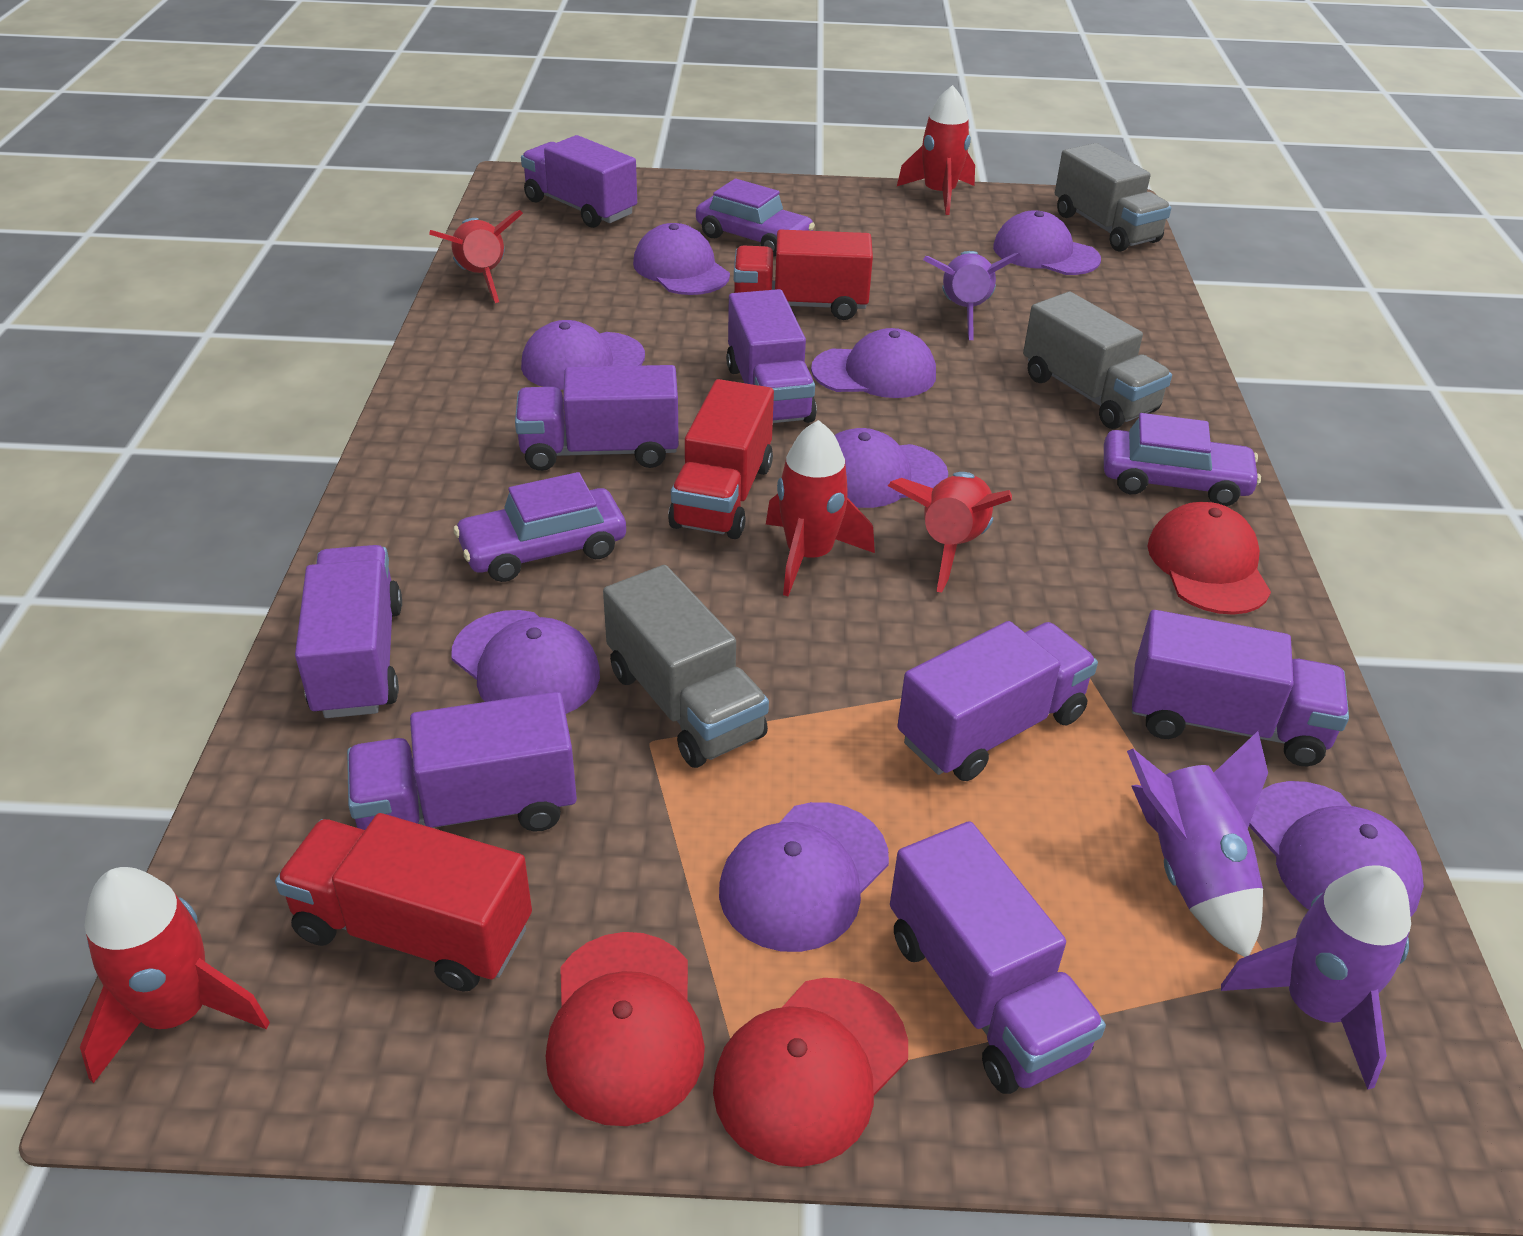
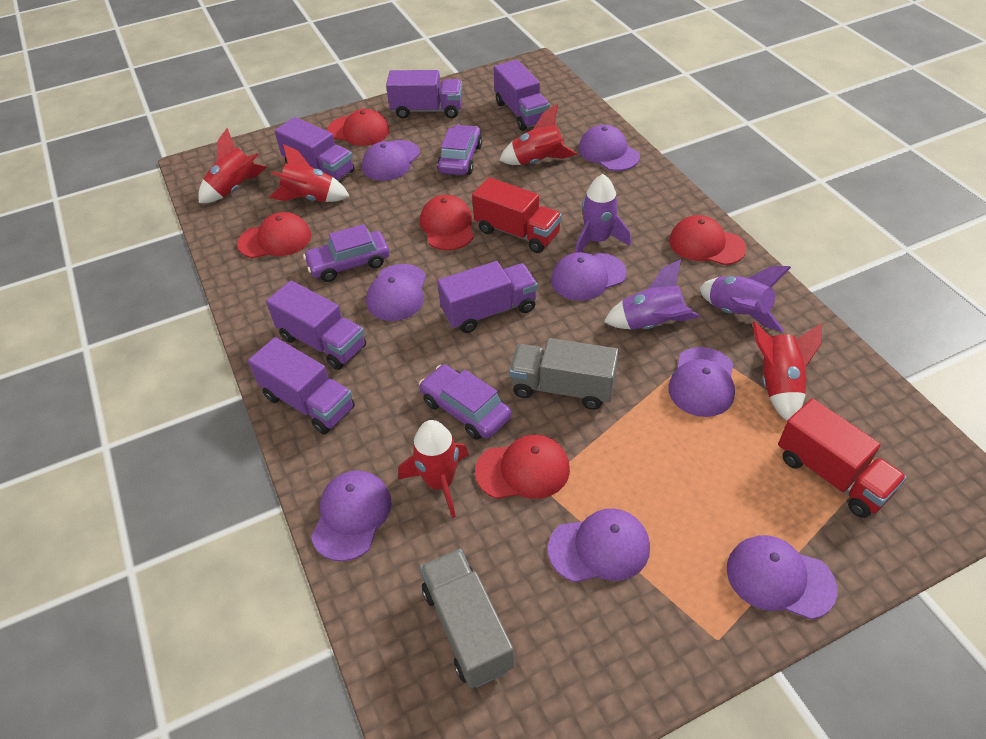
grey truck: 3 -> 2
purple truck: 8 -> 6
red cap: 3 -> 5
red truck: 3 -> 2

